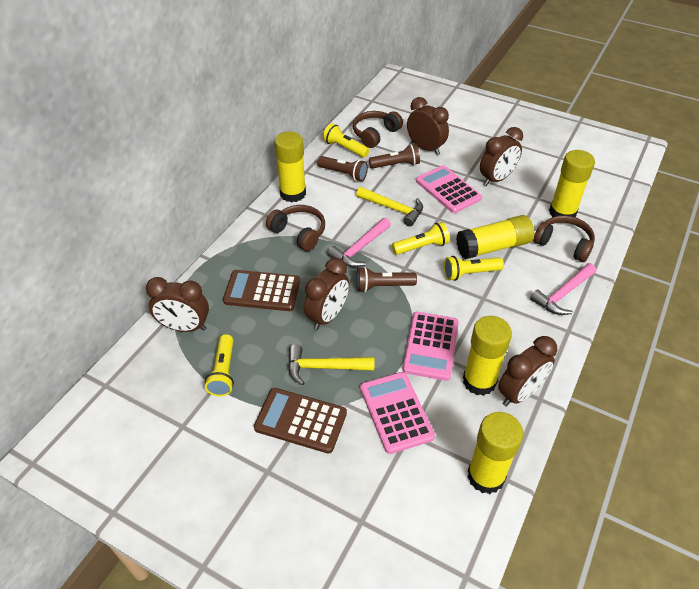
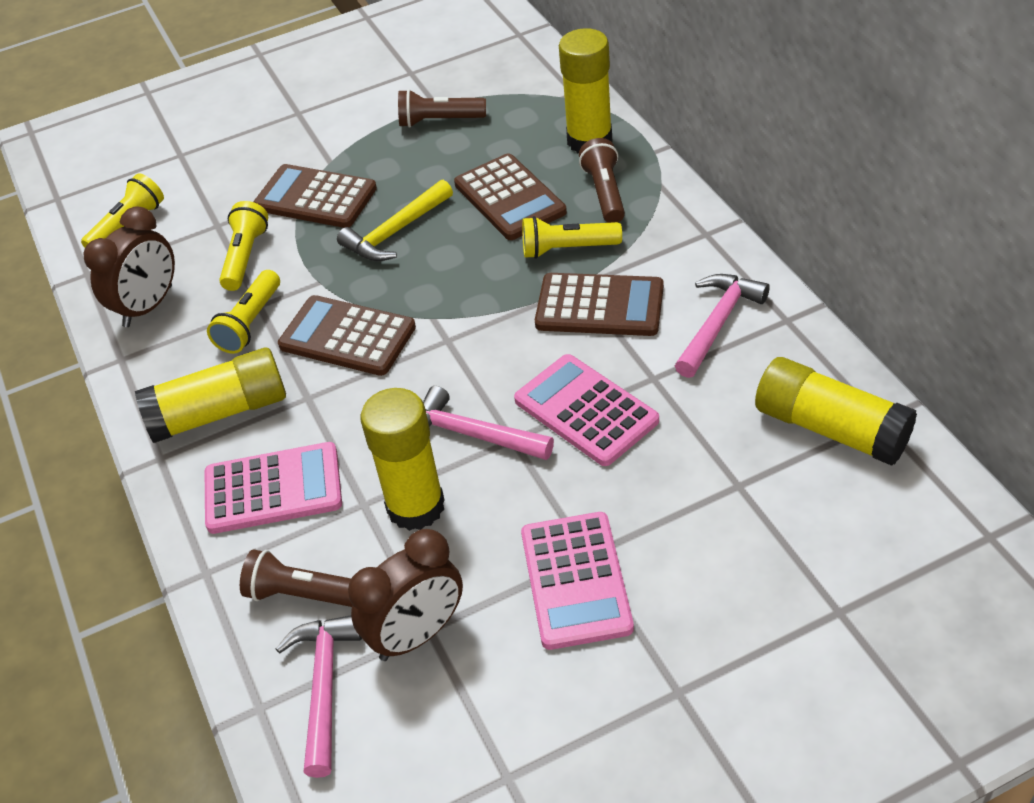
brown calculator: 2 -> 4
brown clock: 5 -> 2
brown headphones: 3 -> 0
pink hammer: 2 -> 3
yellow glue stick: 5 -> 4
yellow hammer: 2 -> 1

